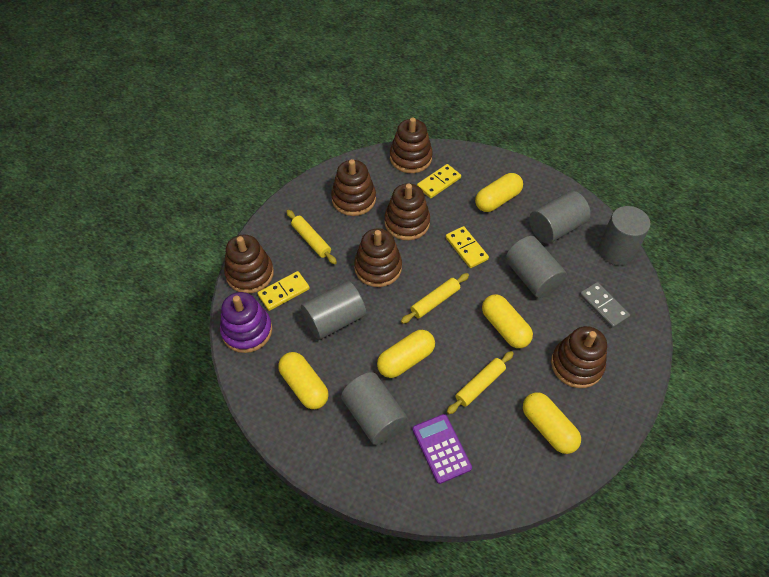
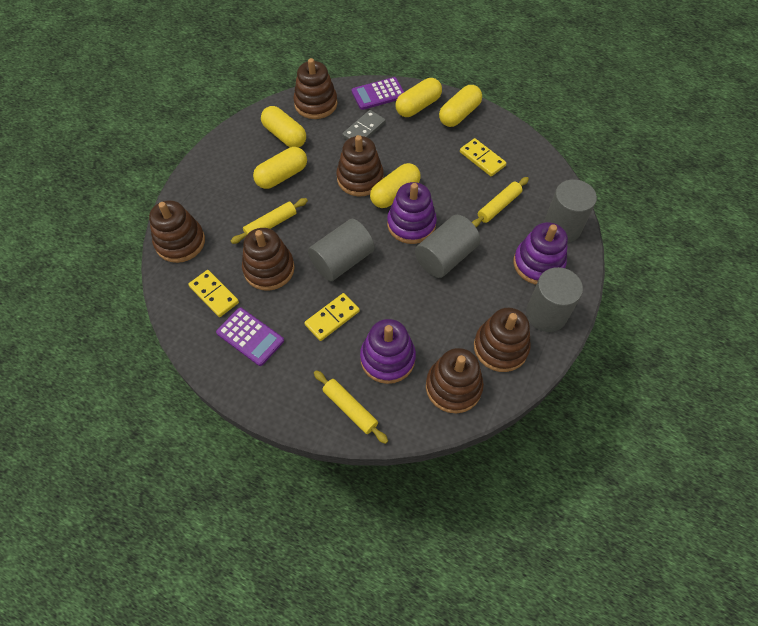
grey cylinder: 5 -> 4
purple calculator: 1 -> 2
purple stacking toy: 1 -> 3

